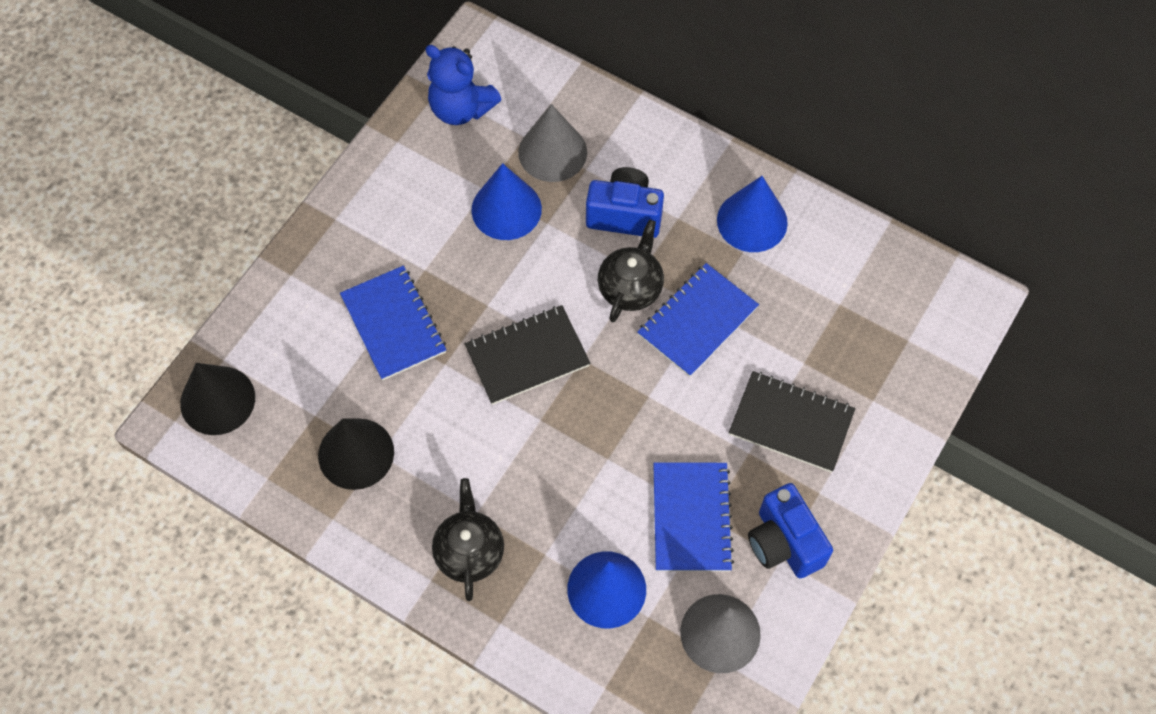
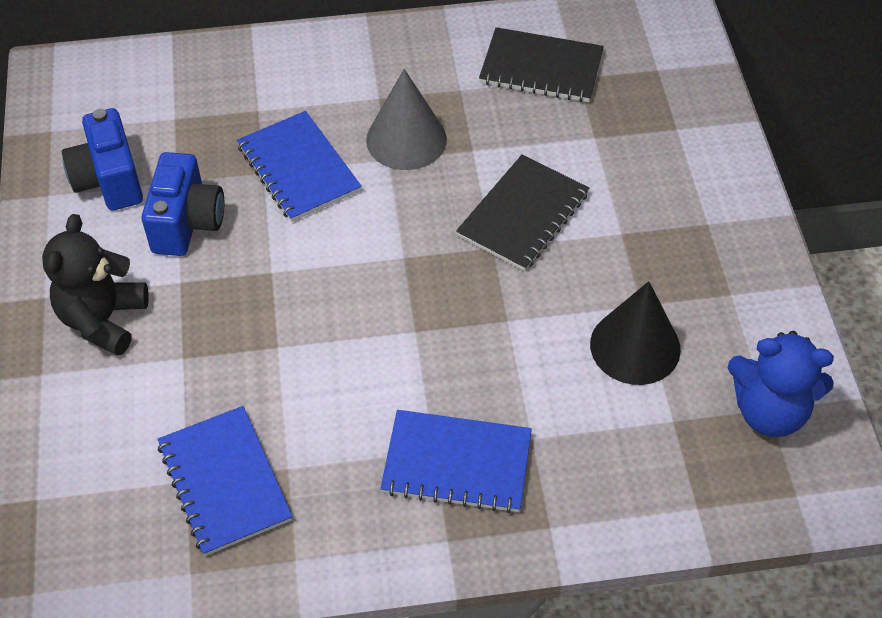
black cone: 2 -> 1
black teapot: 2 -> 0
black teddy bear: 0 -> 1
blue cone: 3 -> 0
grey cone: 2 -> 1

